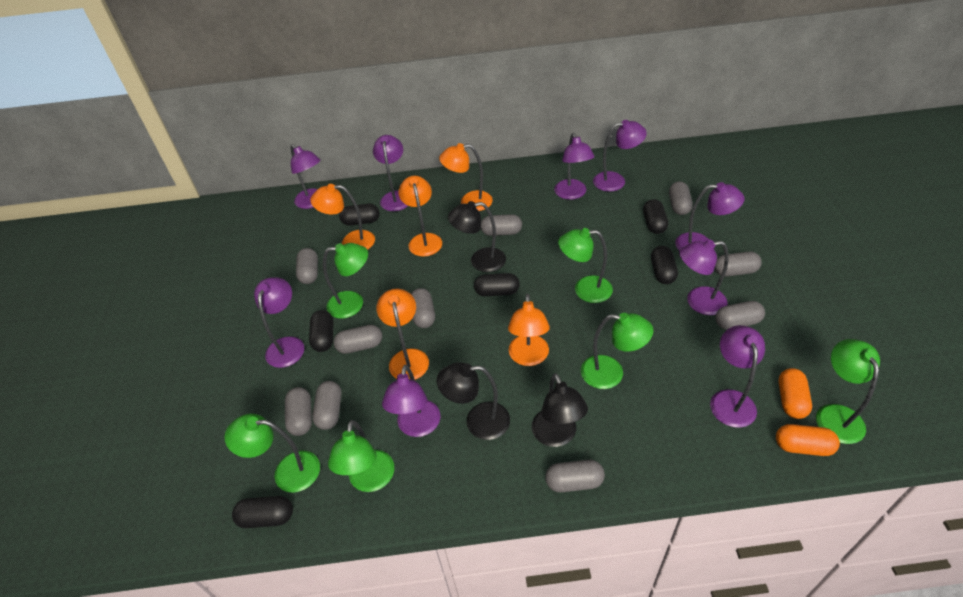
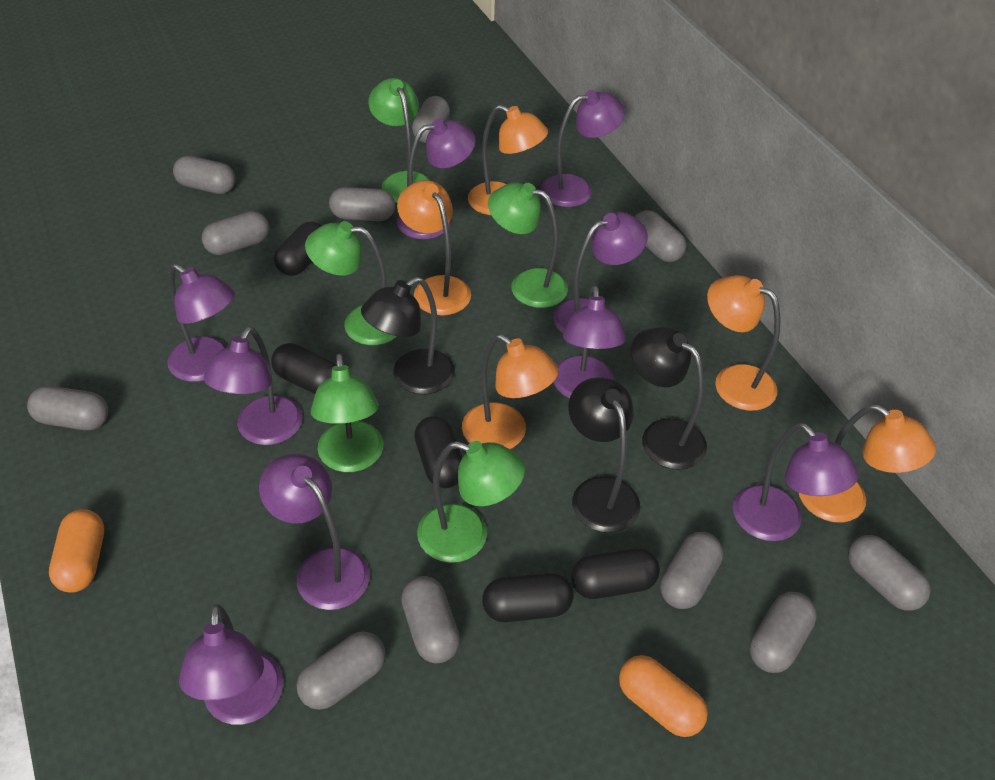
black capsule: 6 -> 5
green lamp: 6 -> 5
grey capsule: 10 -> 11

